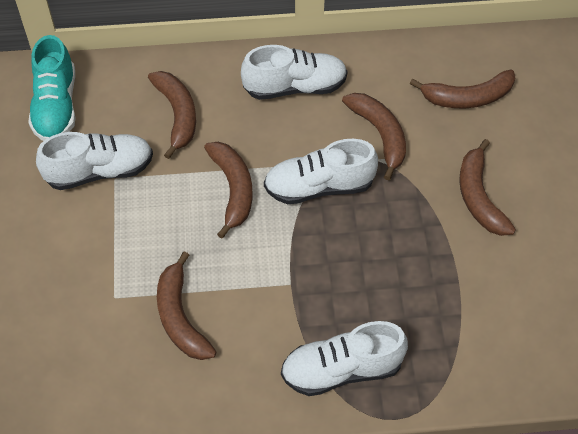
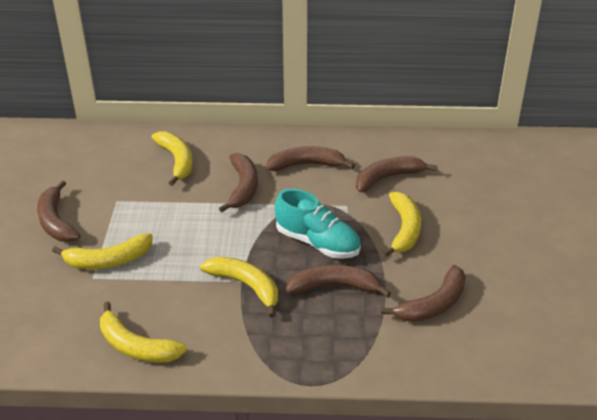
white shoe: 4 -> 0
yellow banana: 0 -> 5

